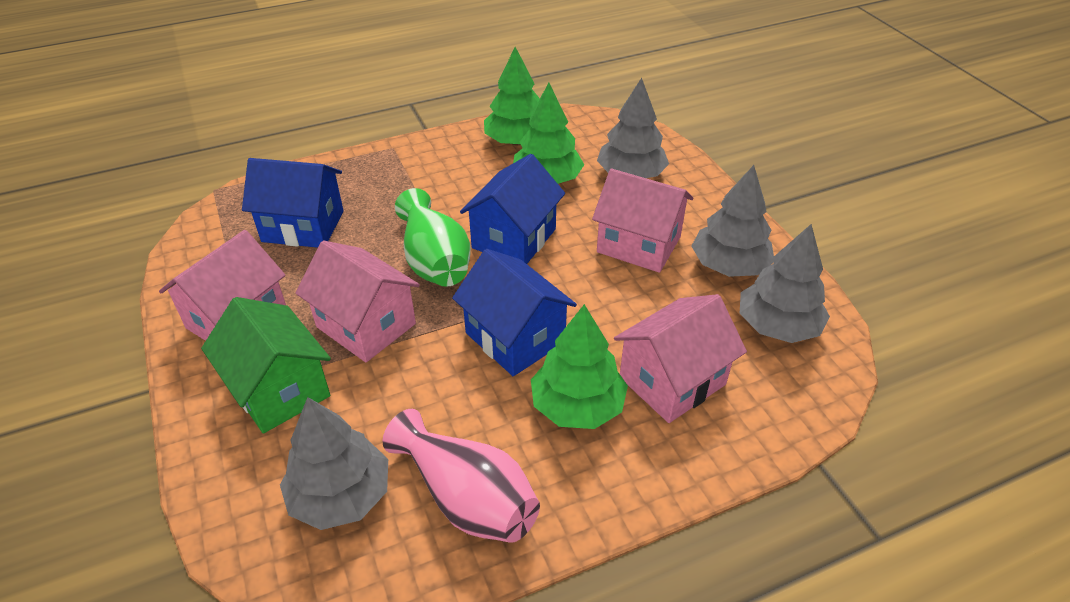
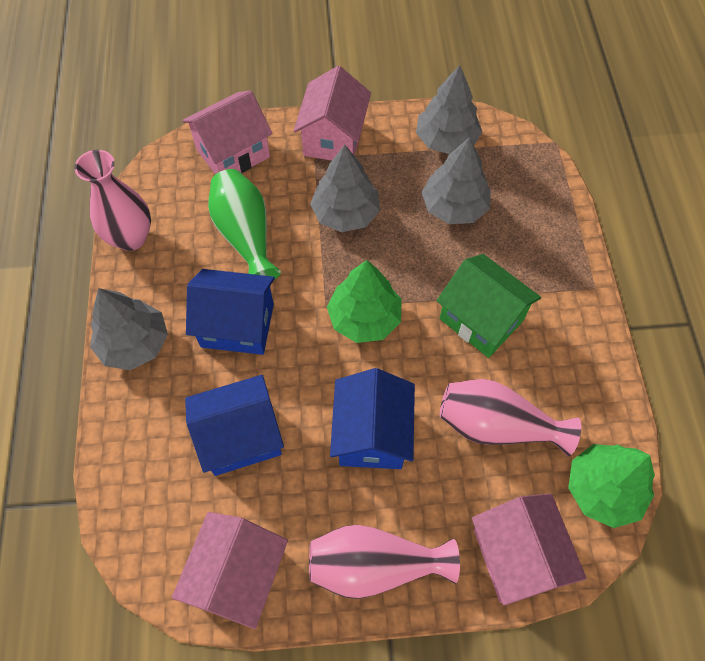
green tree: 3 -> 2
pink vase: 1 -> 3

